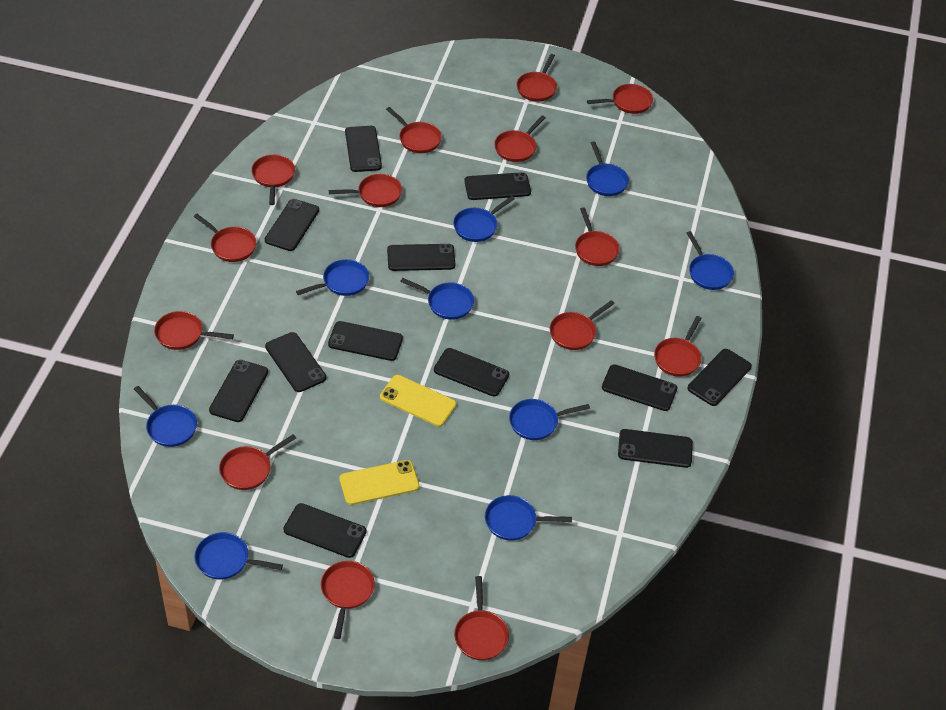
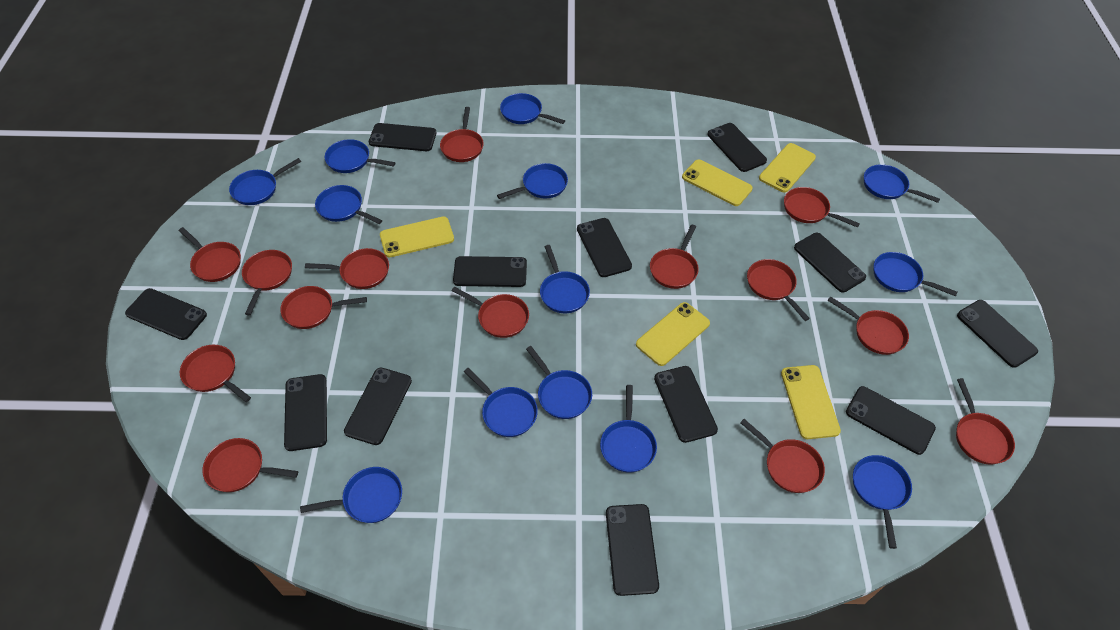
blue pan: 9 -> 13
yellow phone: 2 -> 5

